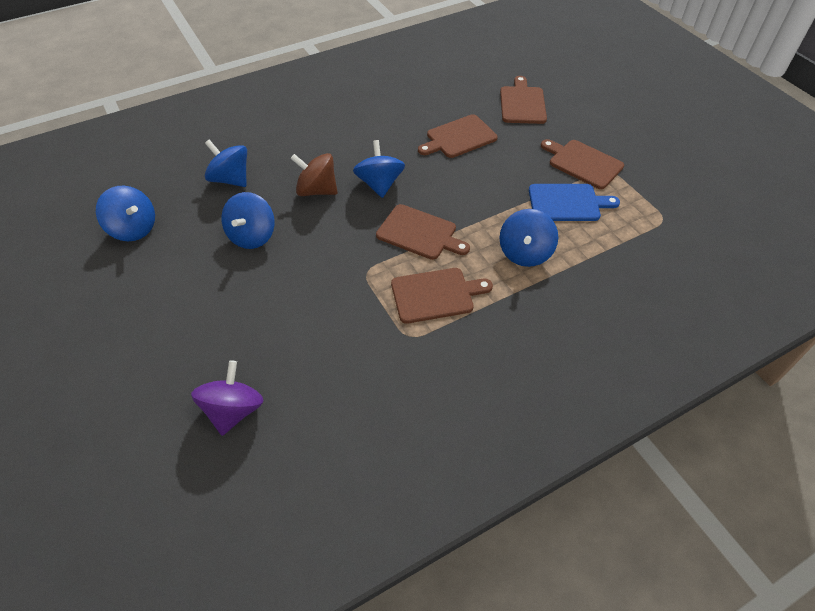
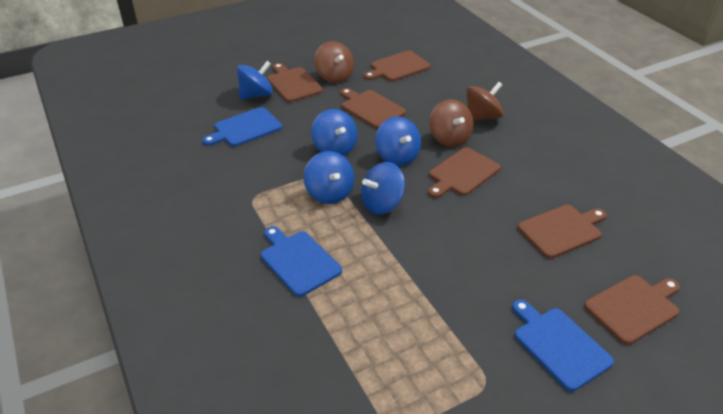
blue cutting board: 1 -> 3
brown cutting board: 5 -> 6
brown spinning top: 1 -> 3
purple spinning top: 1 -> 0

